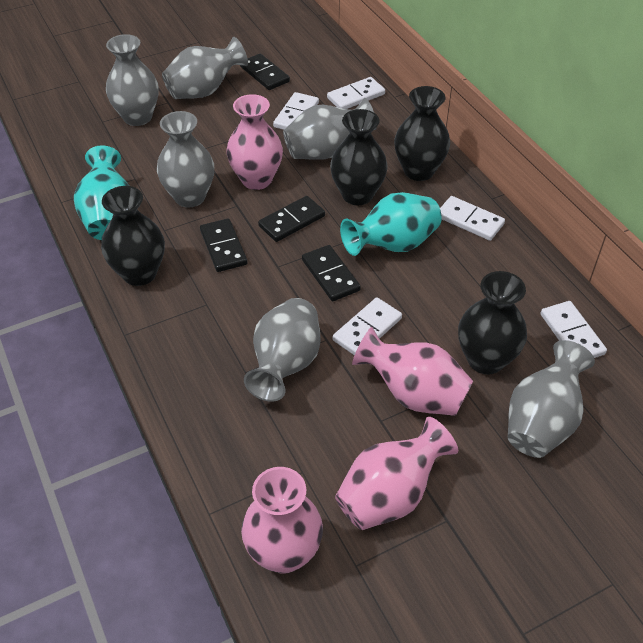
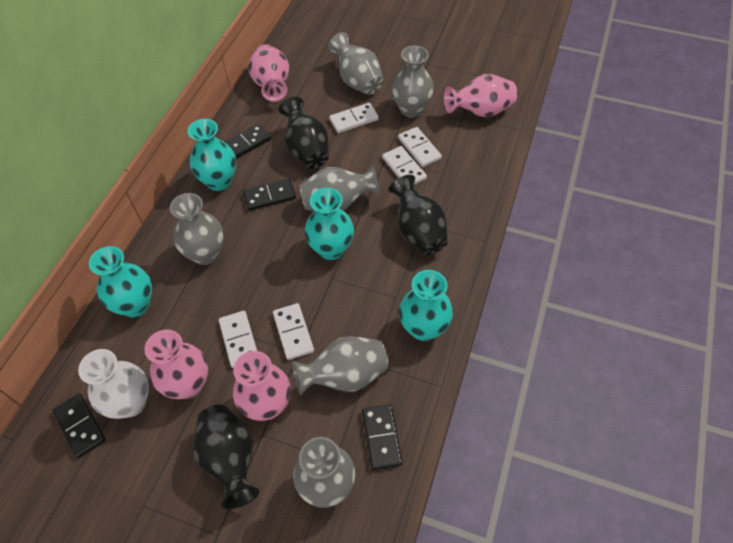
black vase: 4 -> 3
turquoise vase: 2 -> 4
white vase: 0 -> 1

